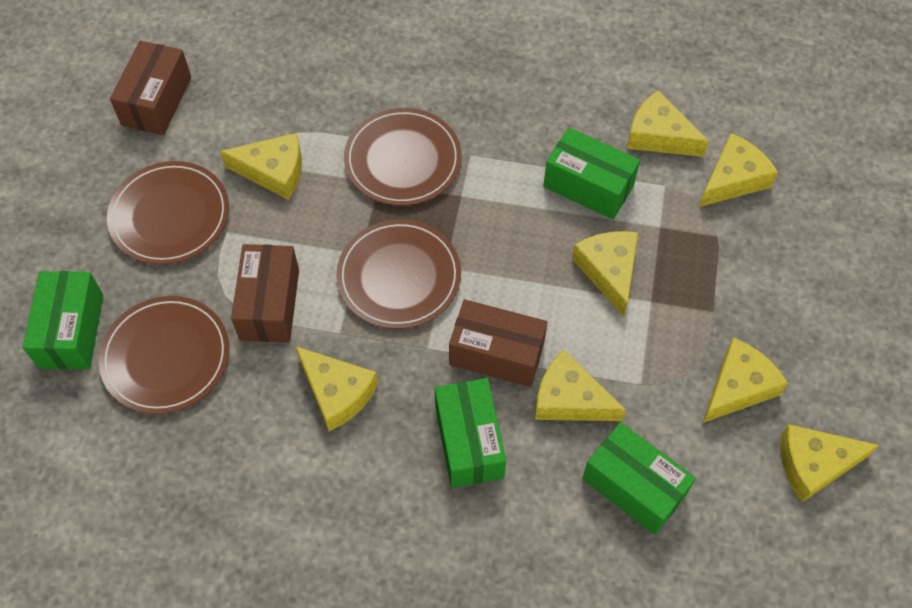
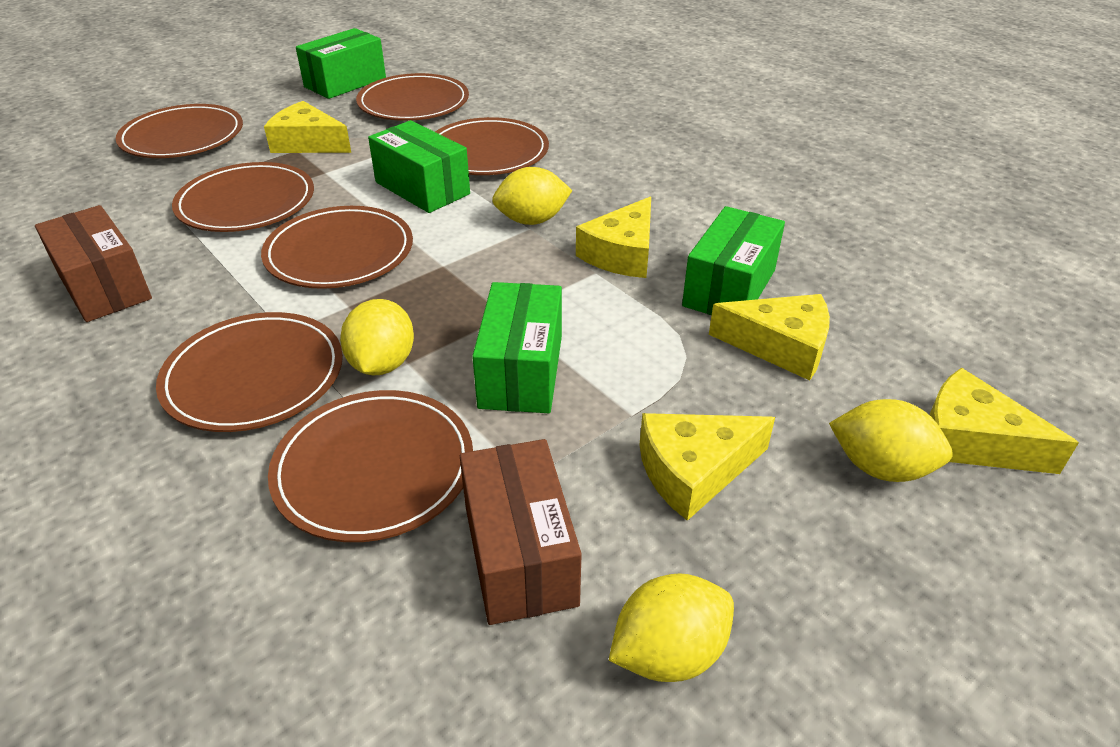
brown box: 3 -> 2
brown plate: 4 -> 7
yellow cheese: 8 -> 5
yellow lemon: 0 -> 4

